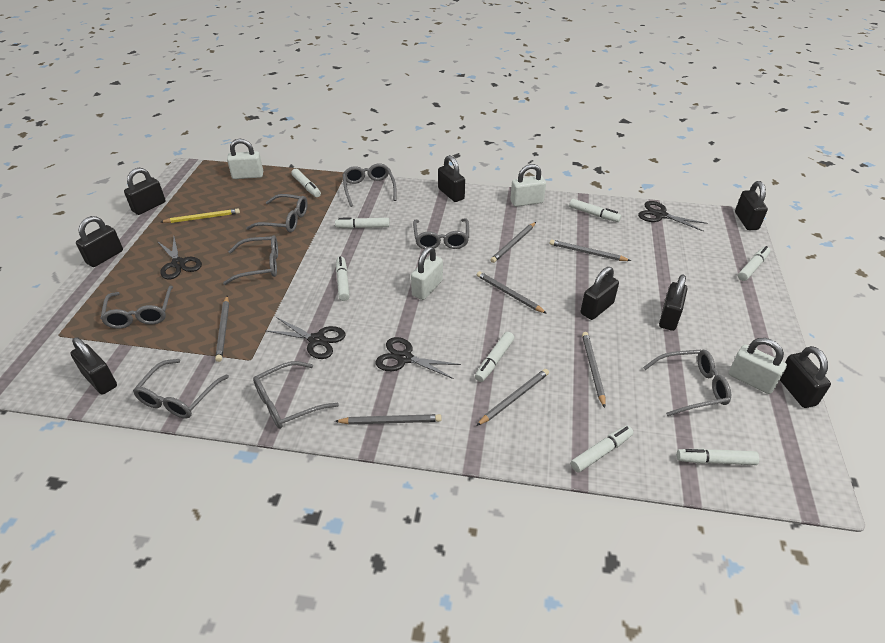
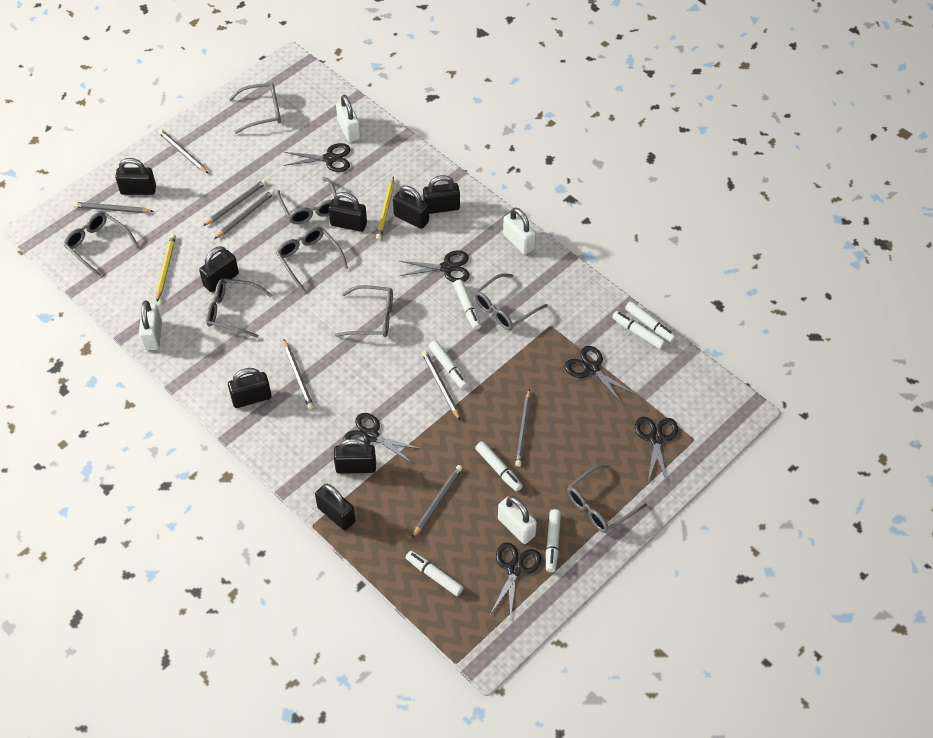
black scissors: 4 -> 6
grey pencil: 7 -> 8
white marker: 8 -> 7
yellow pencil: 1 -> 2

